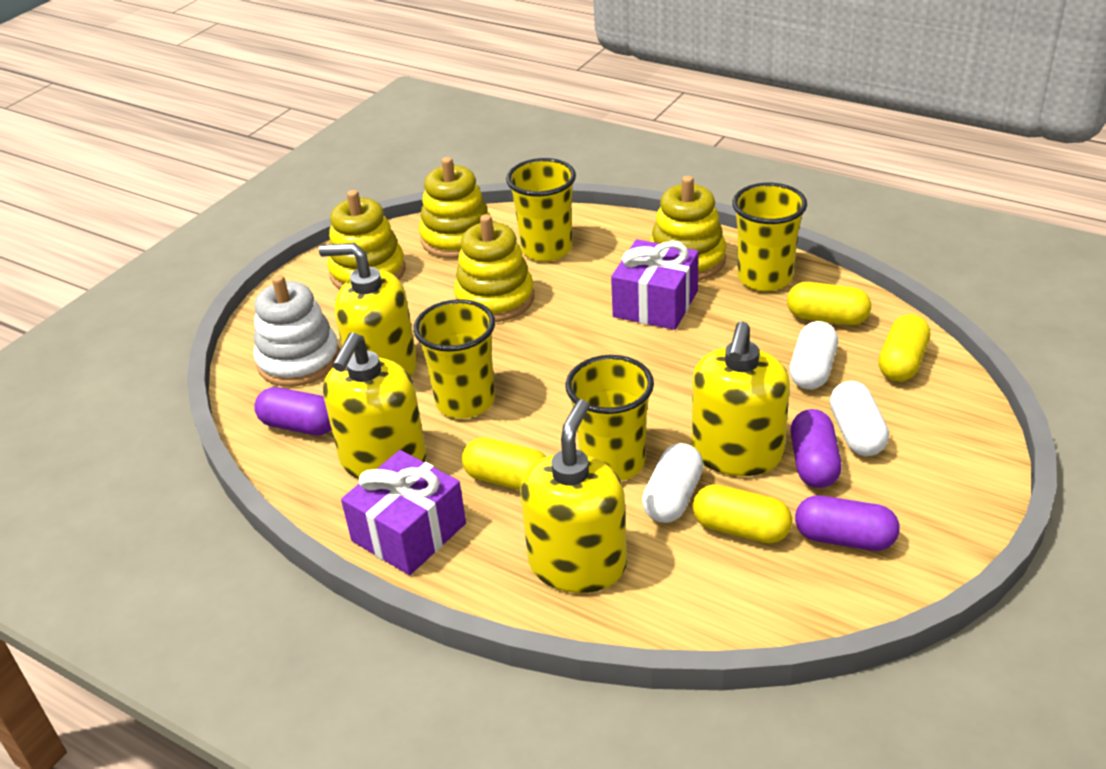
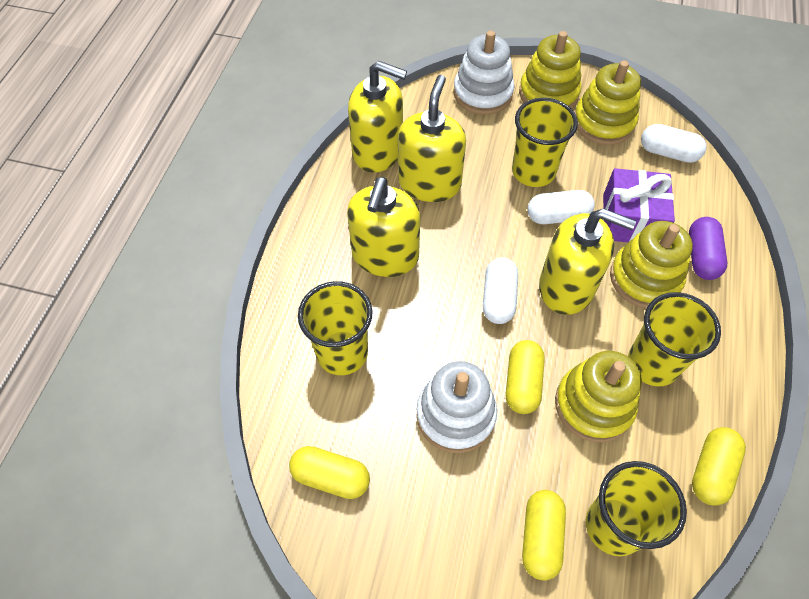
purple capsule: 3 -> 1
purple gift: 2 -> 1
white stacking toy: 1 -> 2

